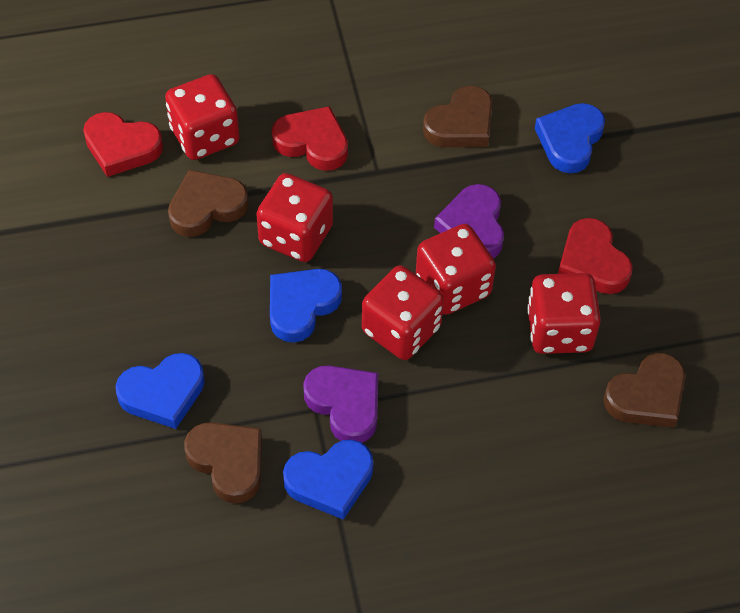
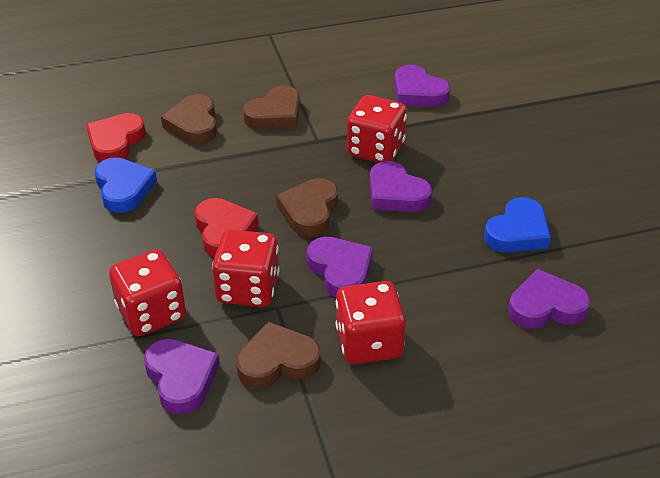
blue heart: 4 -> 2
purple heart: 2 -> 5
red dice: 5 -> 4
red heart: 3 -> 2

